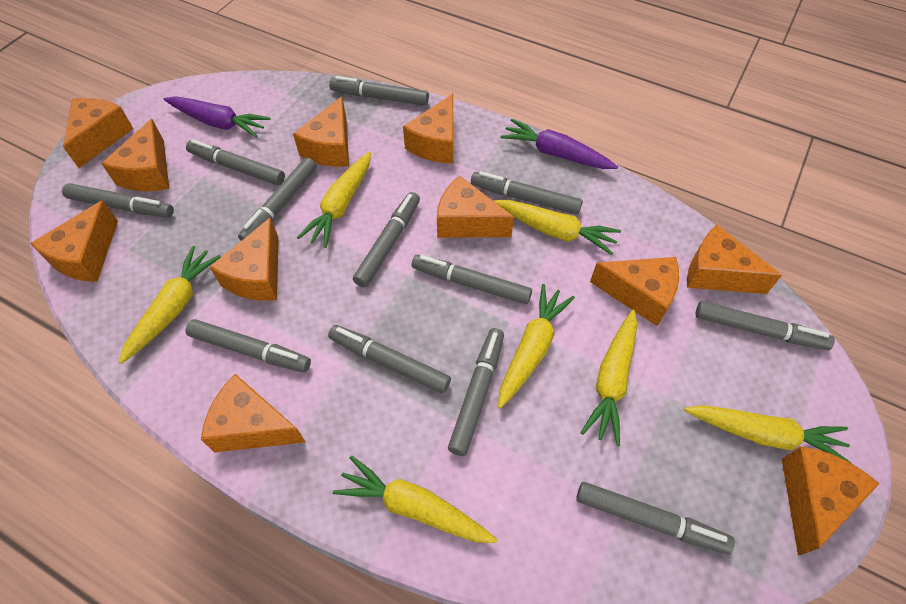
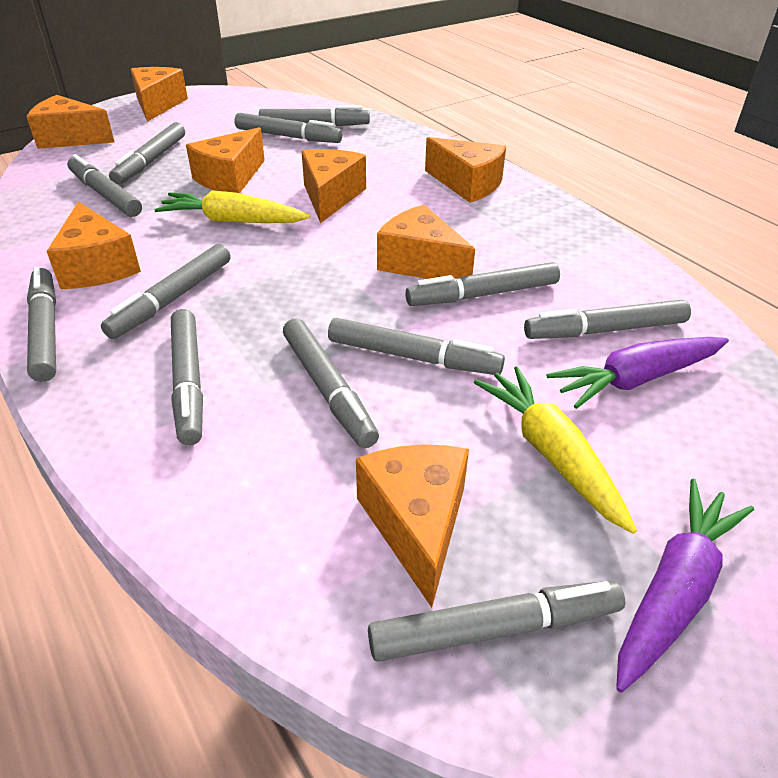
orange cheese: 11 -> 8
yellow carrot: 7 -> 2

